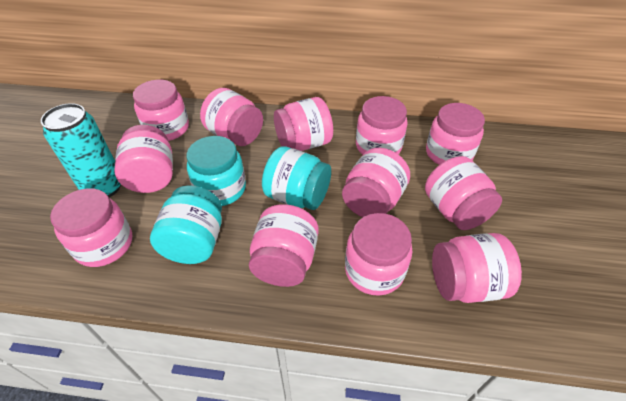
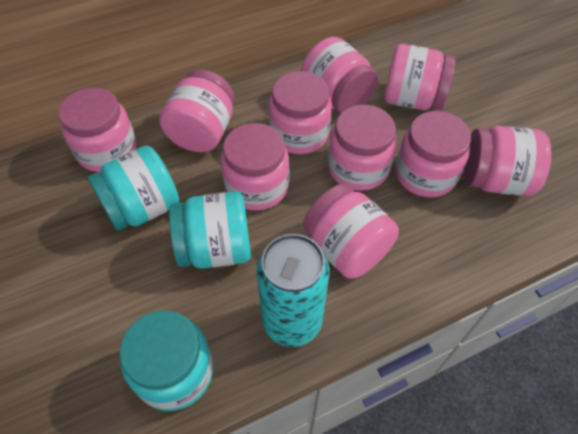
pink jar: 12 -> 10

